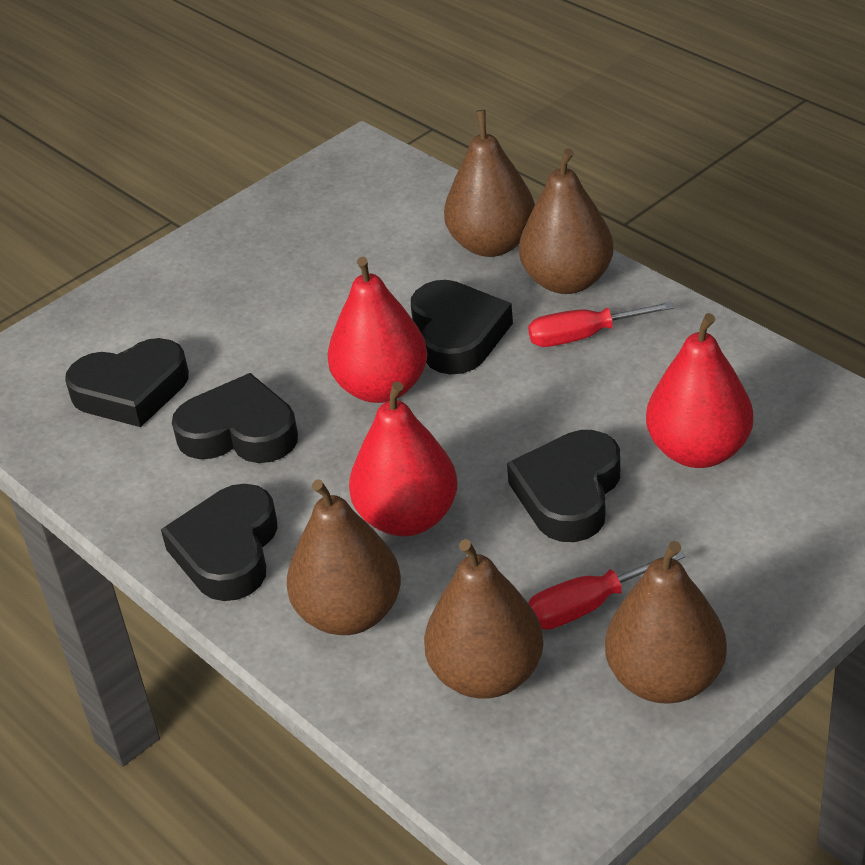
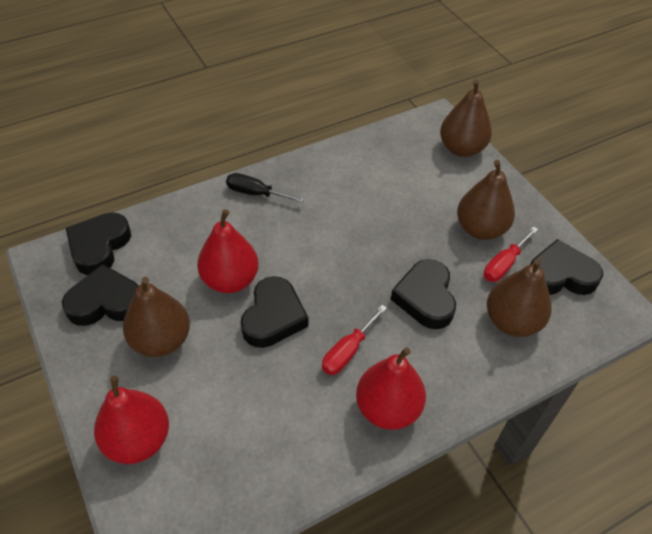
black screwdriver: 0 -> 1
brown pear: 5 -> 4

